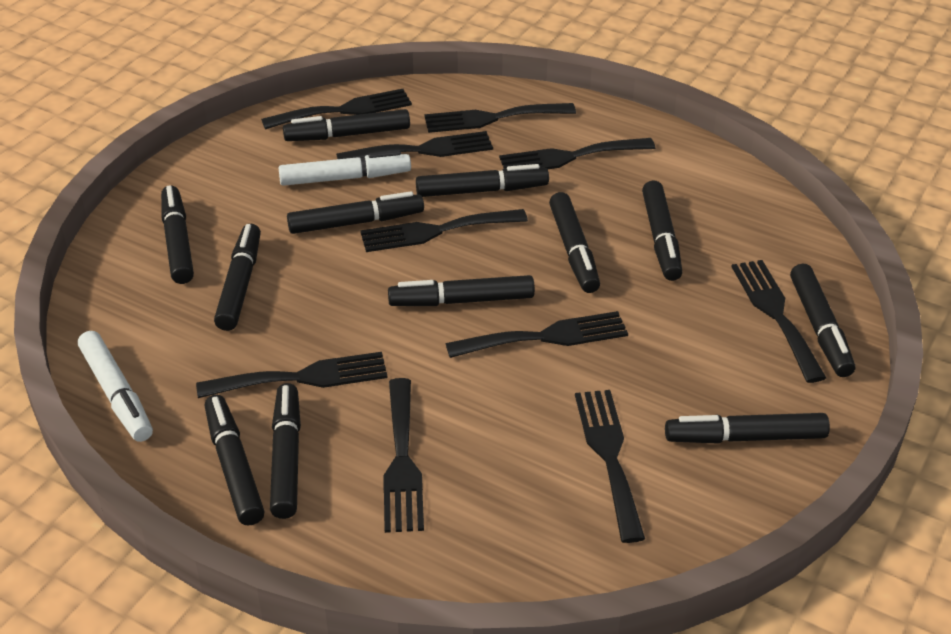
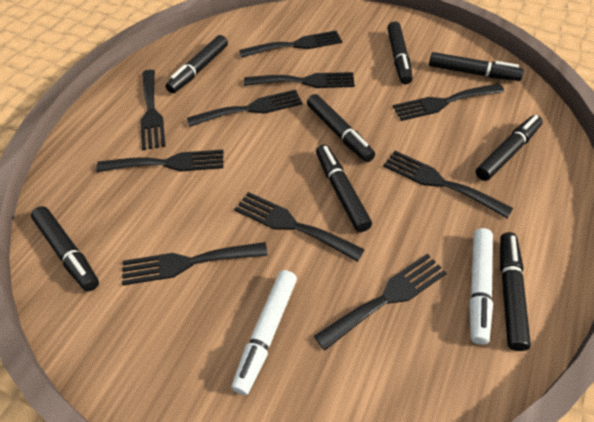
black marker: 12 -> 8

